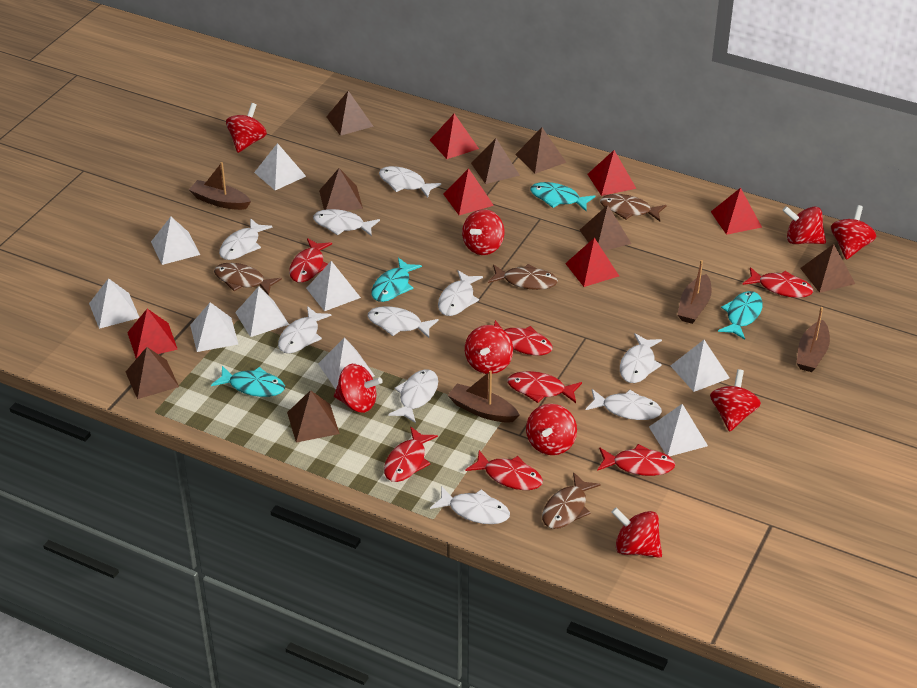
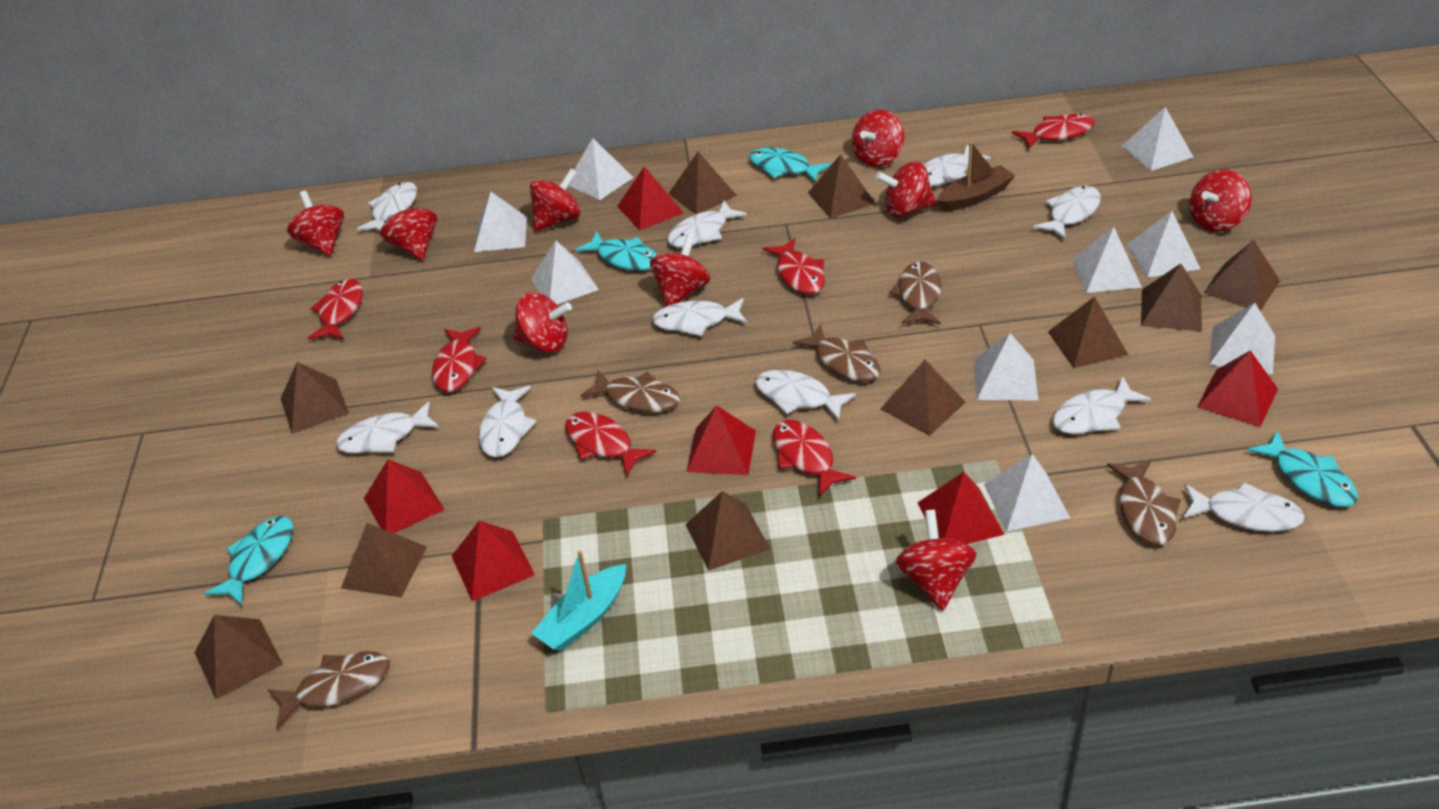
brown boat: 4 -> 1
brown fish: 4 -> 5
brown pyramid: 8 -> 10
red fish: 7 -> 6
turquoise boat: 0 -> 1

